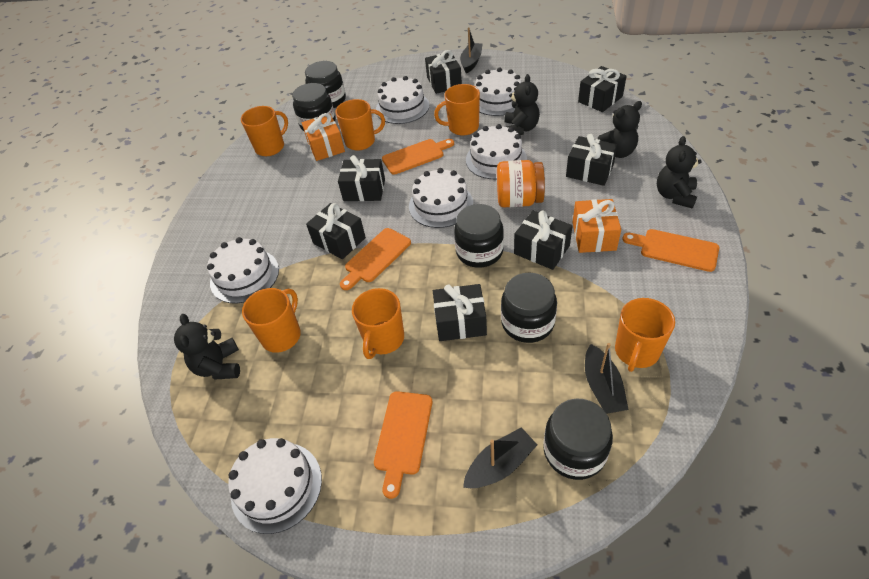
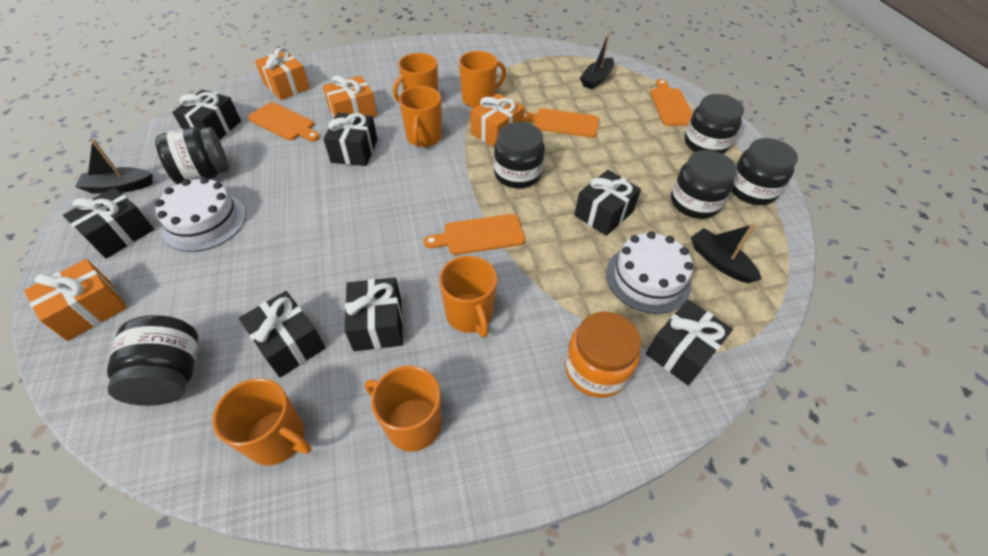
black jar: 5 -> 6
black teddy bear: 4 -> 0
orange gift: 2 -> 4
white cake: 6 -> 2

